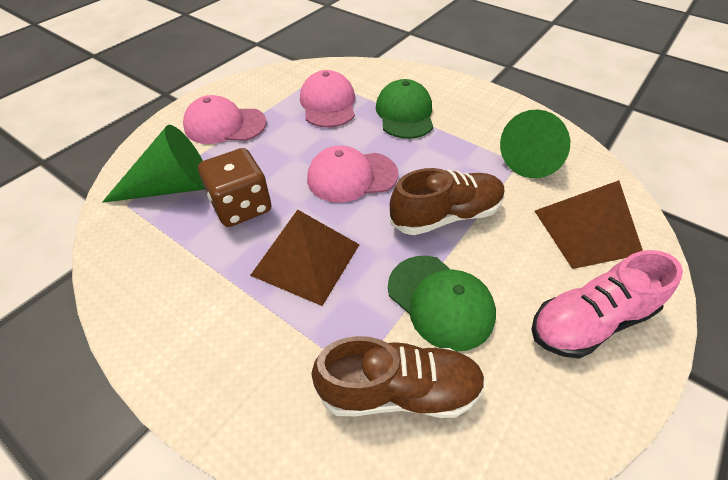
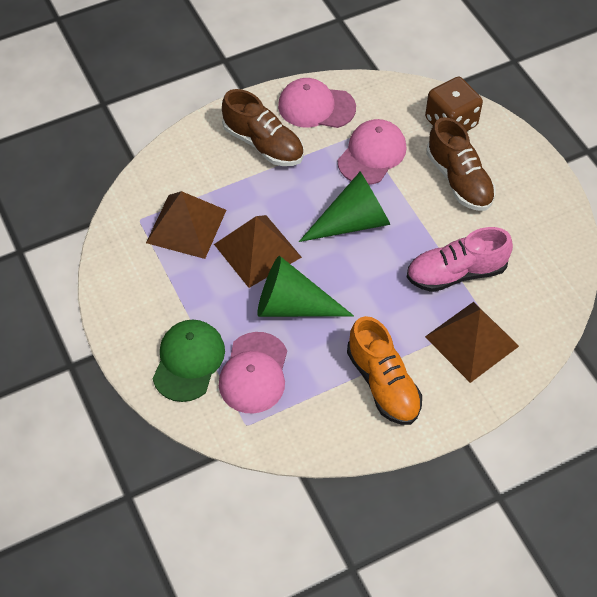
brown pyramid: 2 -> 3
green cap: 2 -> 1
orange shoe: 0 -> 1

